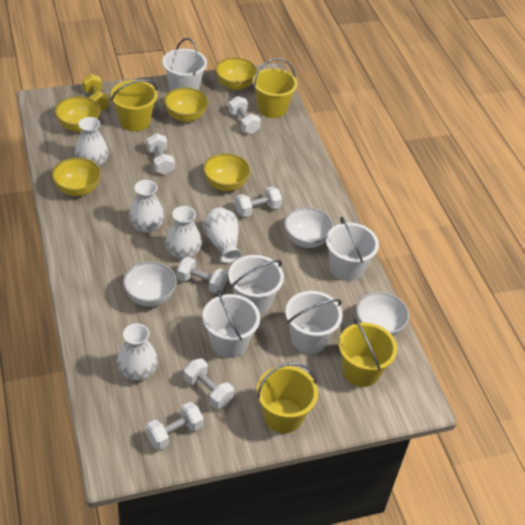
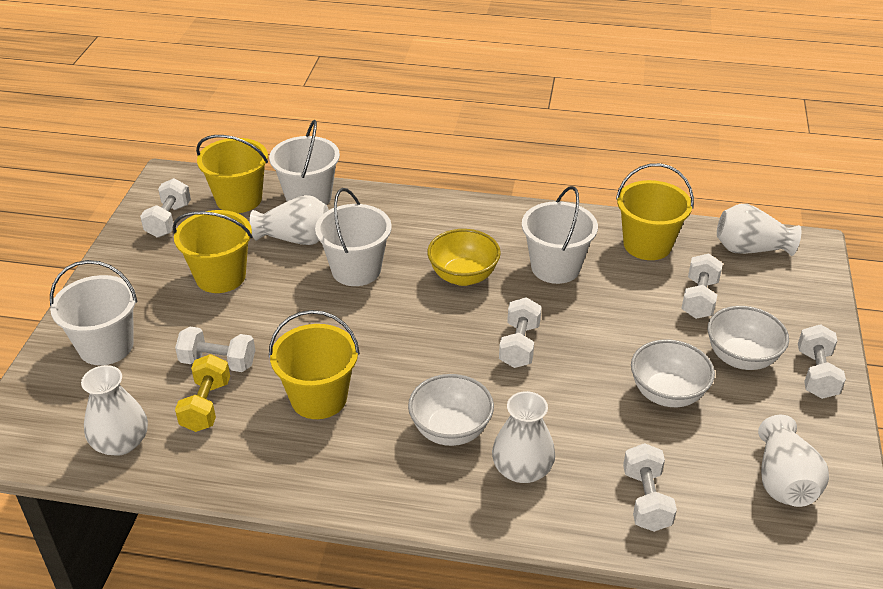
white bucket: 5 -> 4
yellow bowl: 5 -> 1

